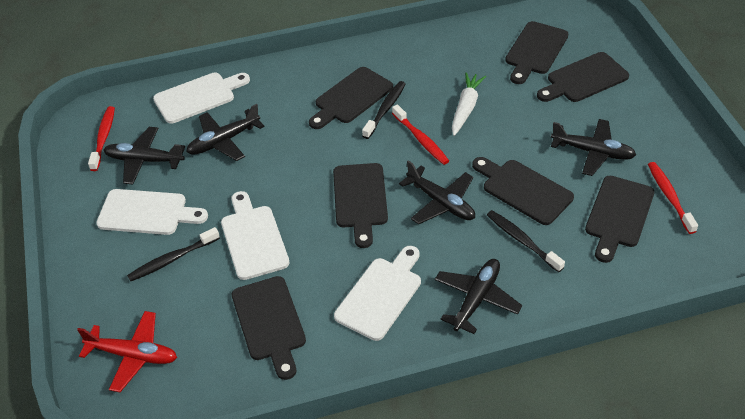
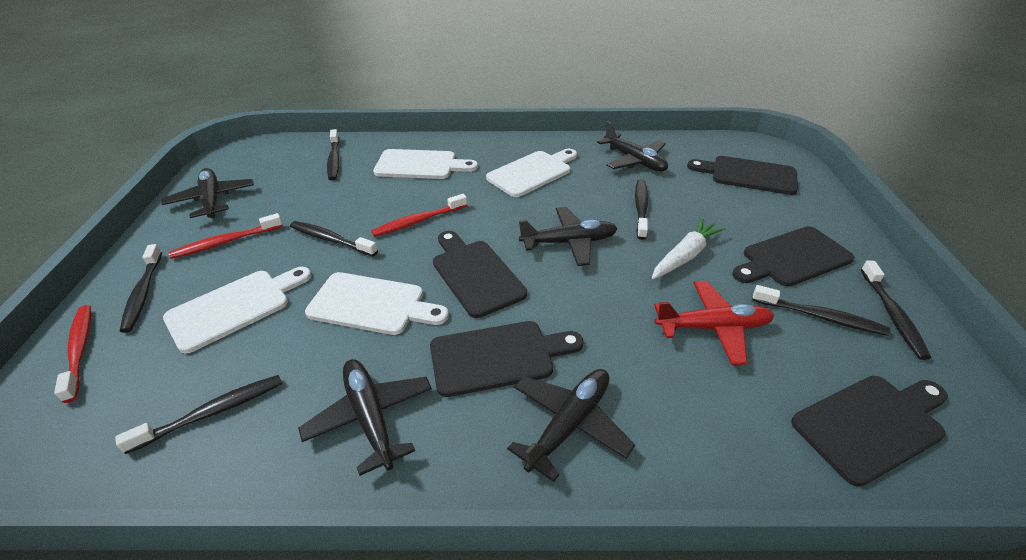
black cutting board: 7 -> 5
black toothbrush: 3 -> 7

